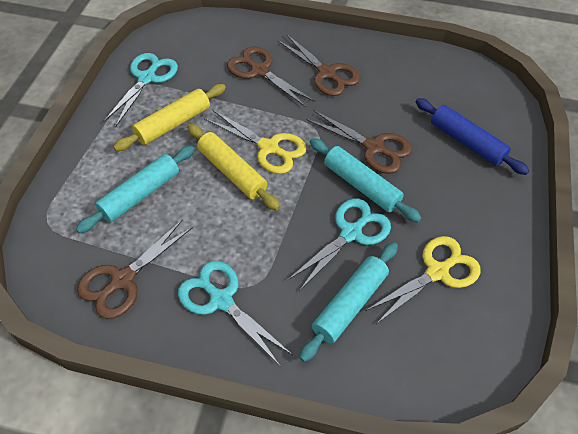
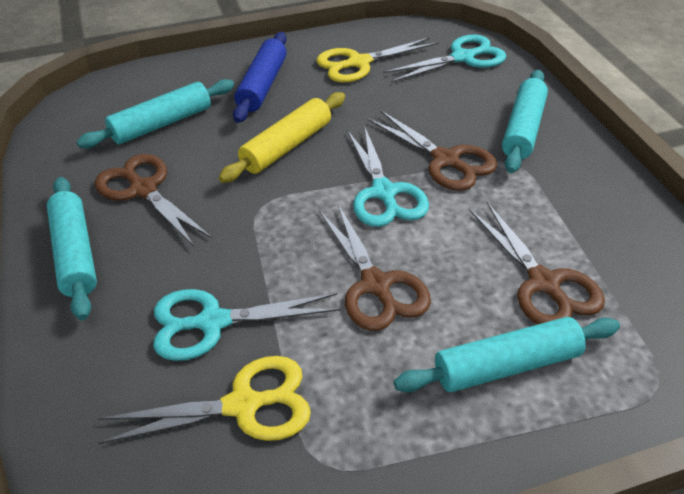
turquoise rolling pin: 3 -> 4
yellow rolling pin: 2 -> 1

